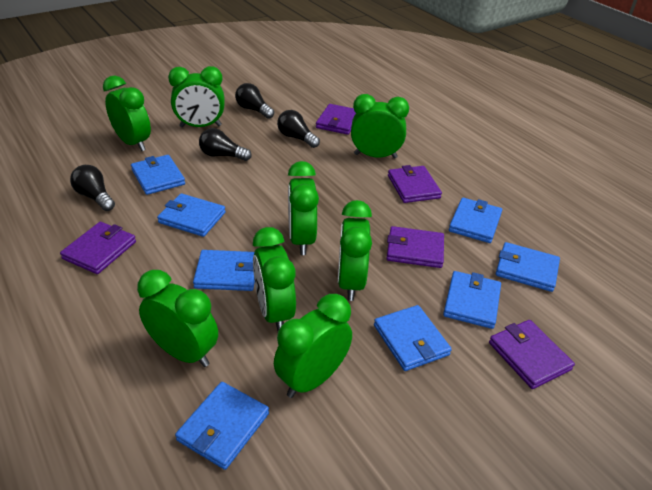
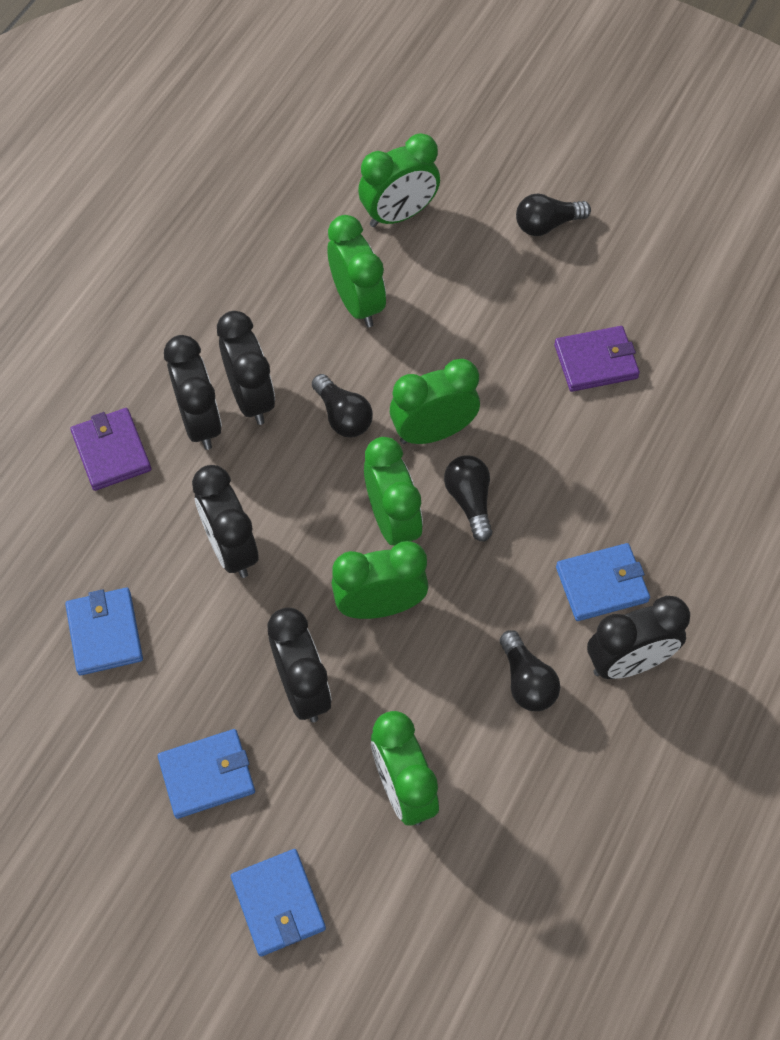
black clock: 0 -> 5
blue wallet: 8 -> 4
green clock: 8 -> 6
purple wallet: 5 -> 2

